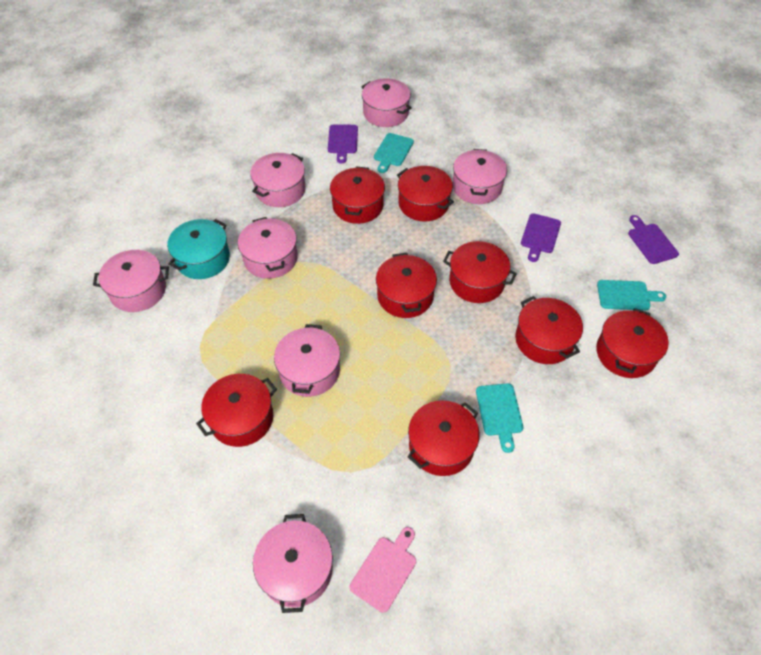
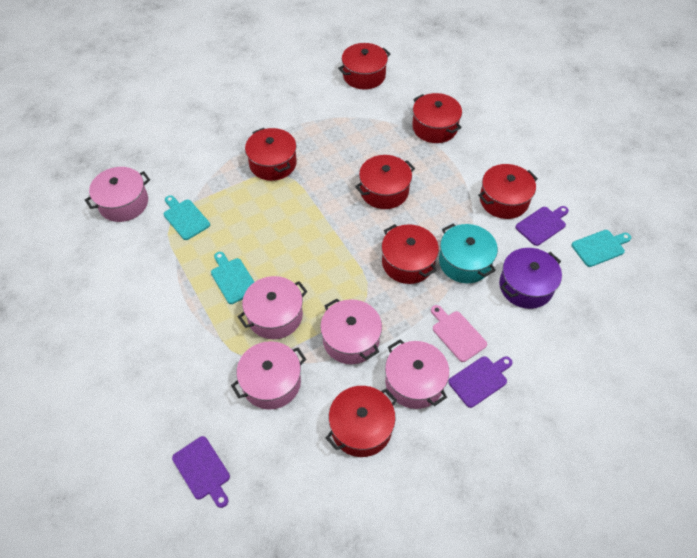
pink pot: 7 -> 5
purple pot: 0 -> 1
red pot: 8 -> 7

